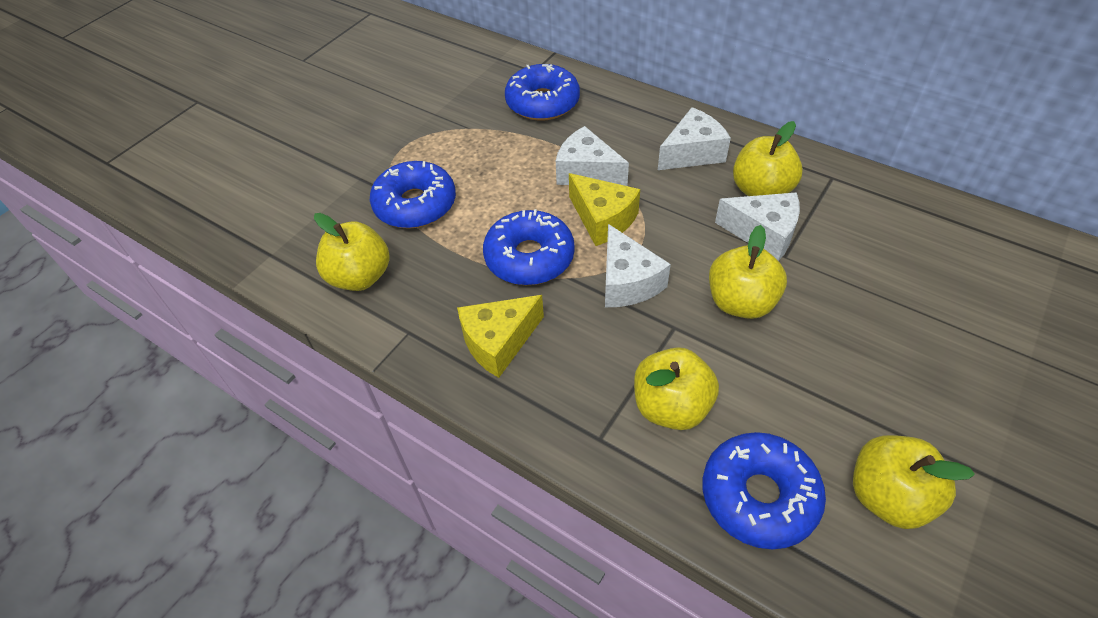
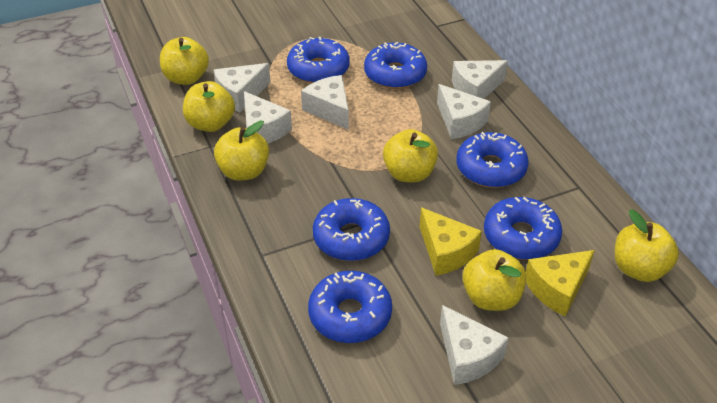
blue donut: 4 -> 6
white cheese: 4 -> 6
yellow apple: 5 -> 6

